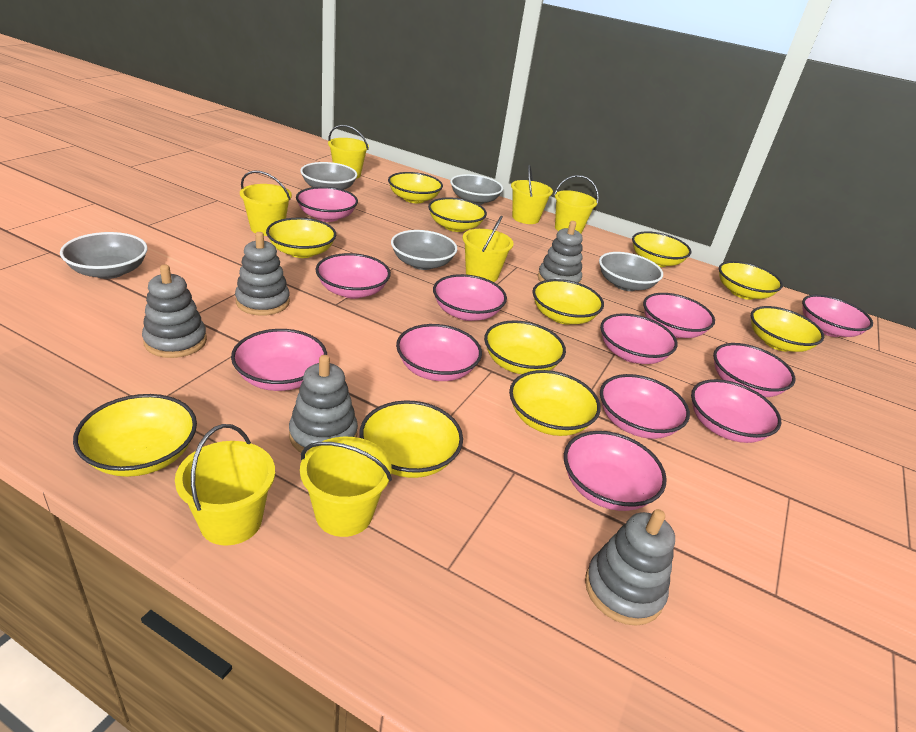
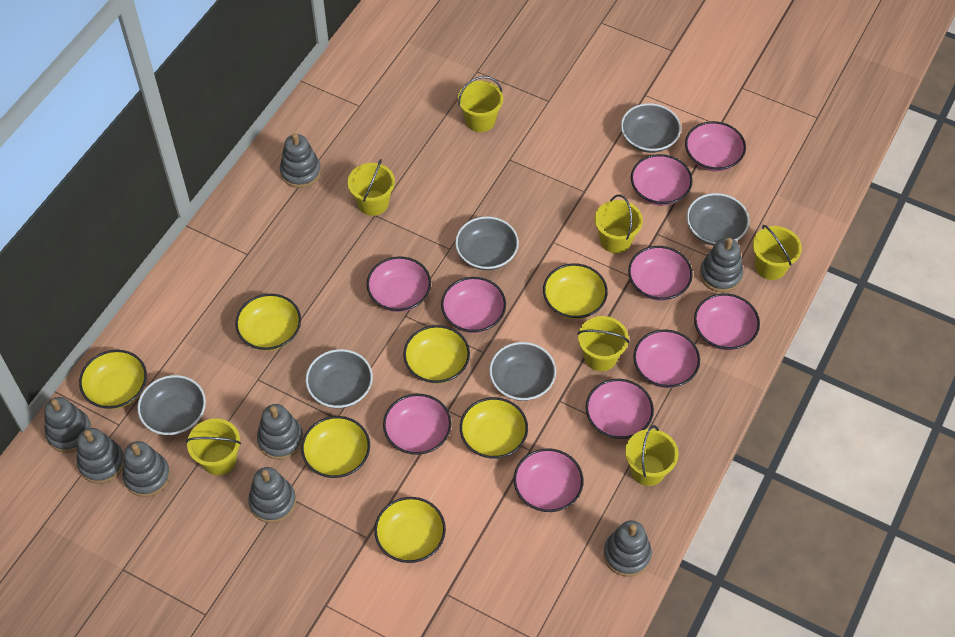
grey bowl: 5 -> 6
grey stacking toy: 5 -> 8
pink bowl: 12 -> 10
yellow bowl: 11 -> 7

